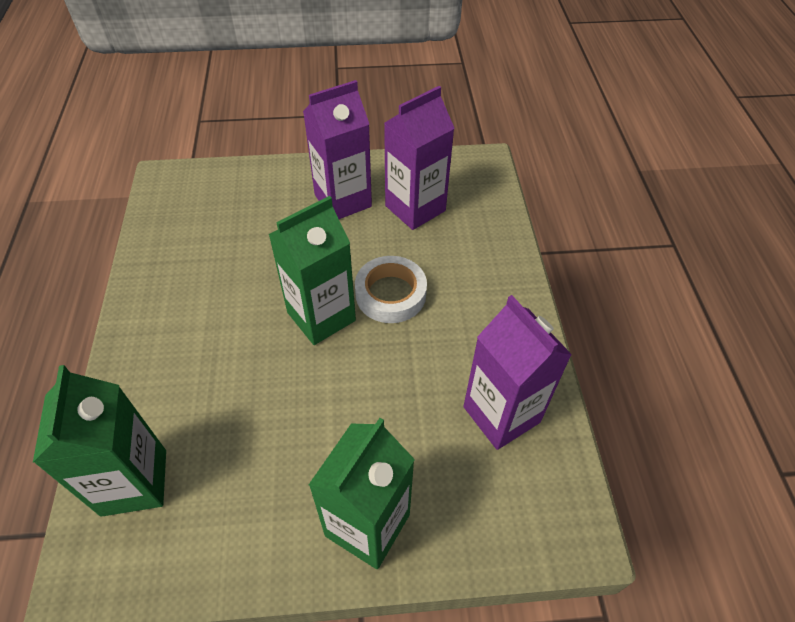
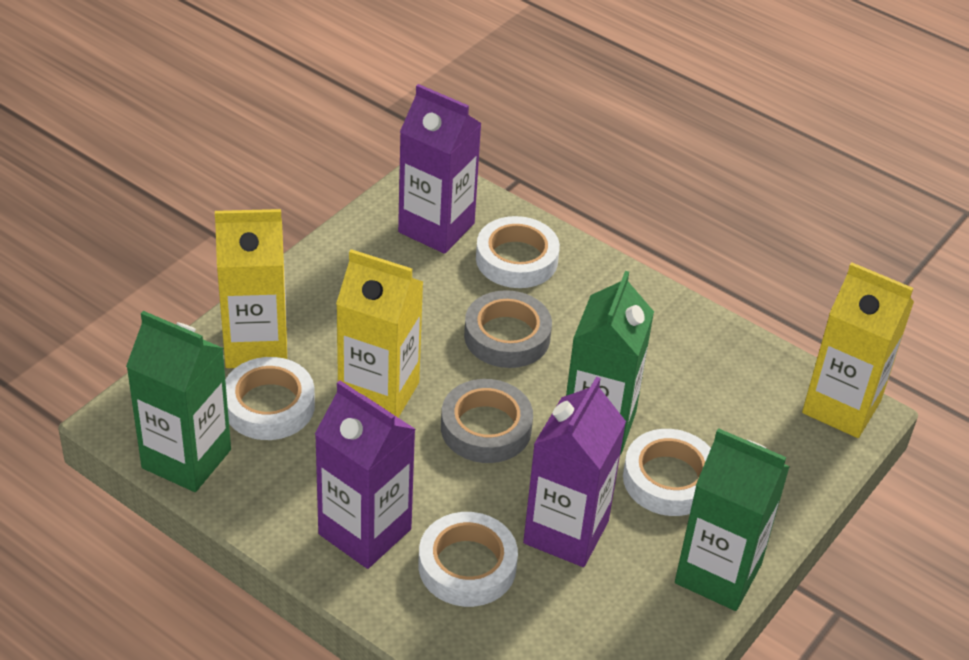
grey tape: 0 -> 2
white tape: 1 -> 4
yellow carton: 0 -> 3

